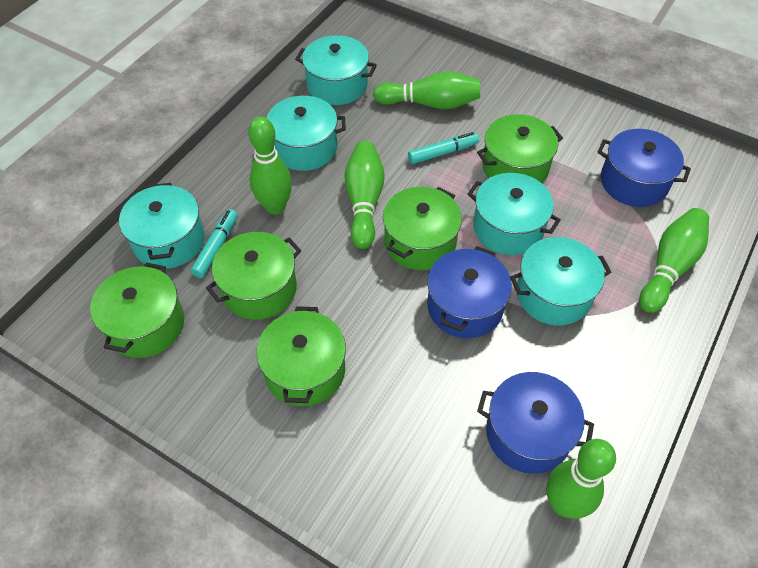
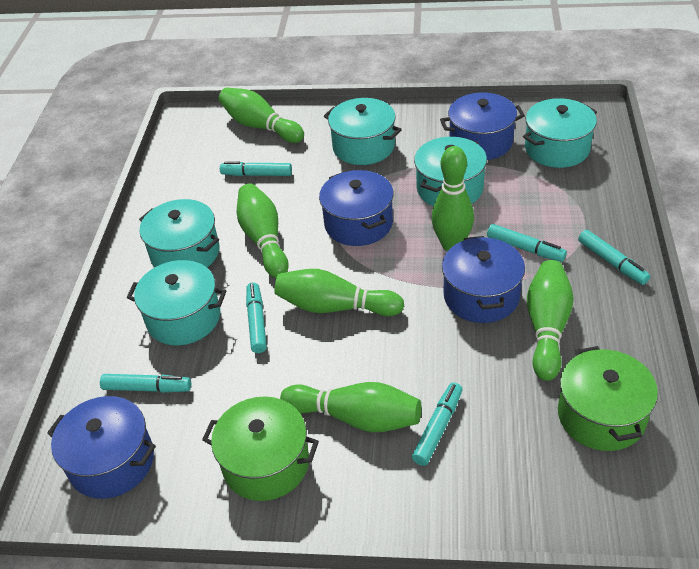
blue pot: 3 -> 4
green bowling pin: 5 -> 6
green pot: 5 -> 2
turquoise marker: 2 -> 6

